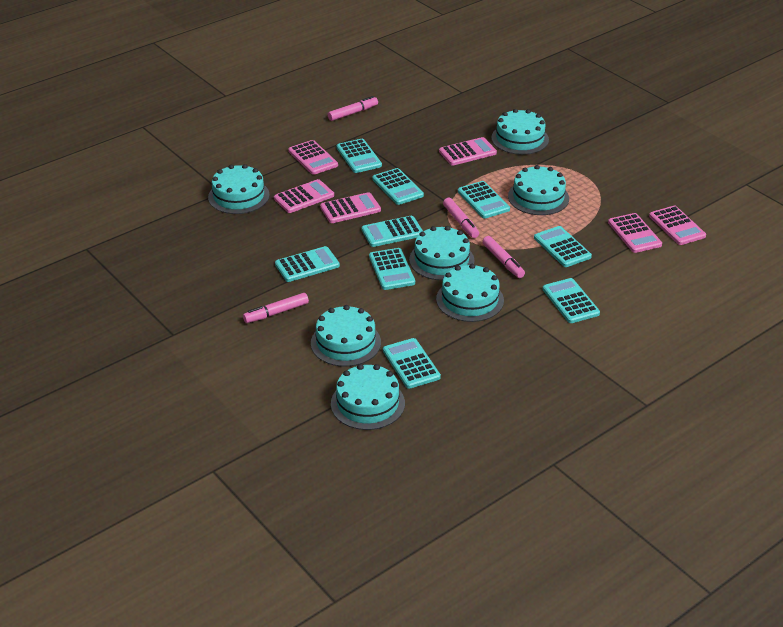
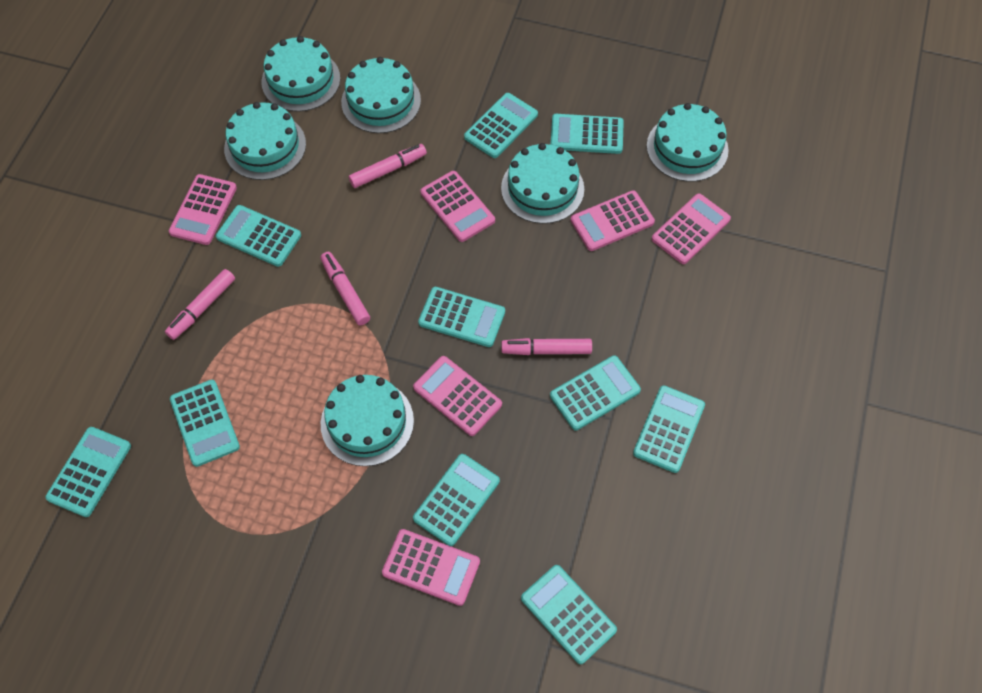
turquoise cake: 7 -> 6
turquoise calculator: 9 -> 10

